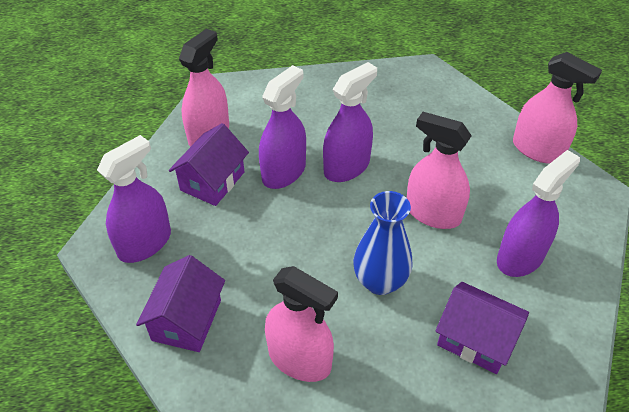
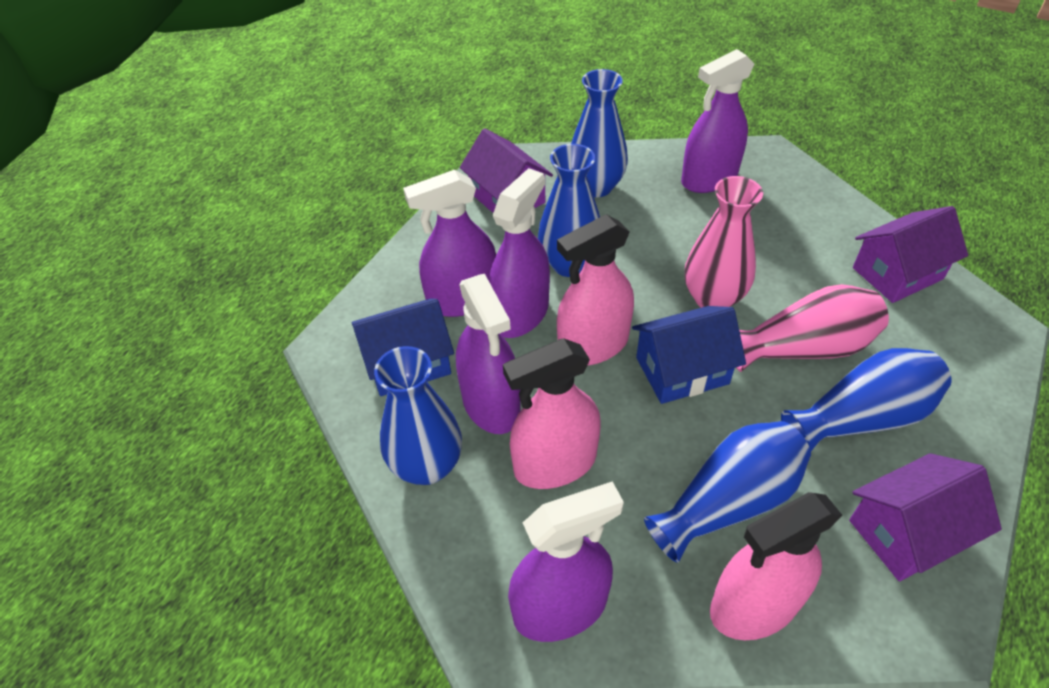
blue house: 0 -> 2
blue vase: 1 -> 5
pink spray bottle: 4 -> 3
pink vase: 0 -> 2
purple spray bottle: 4 -> 5

